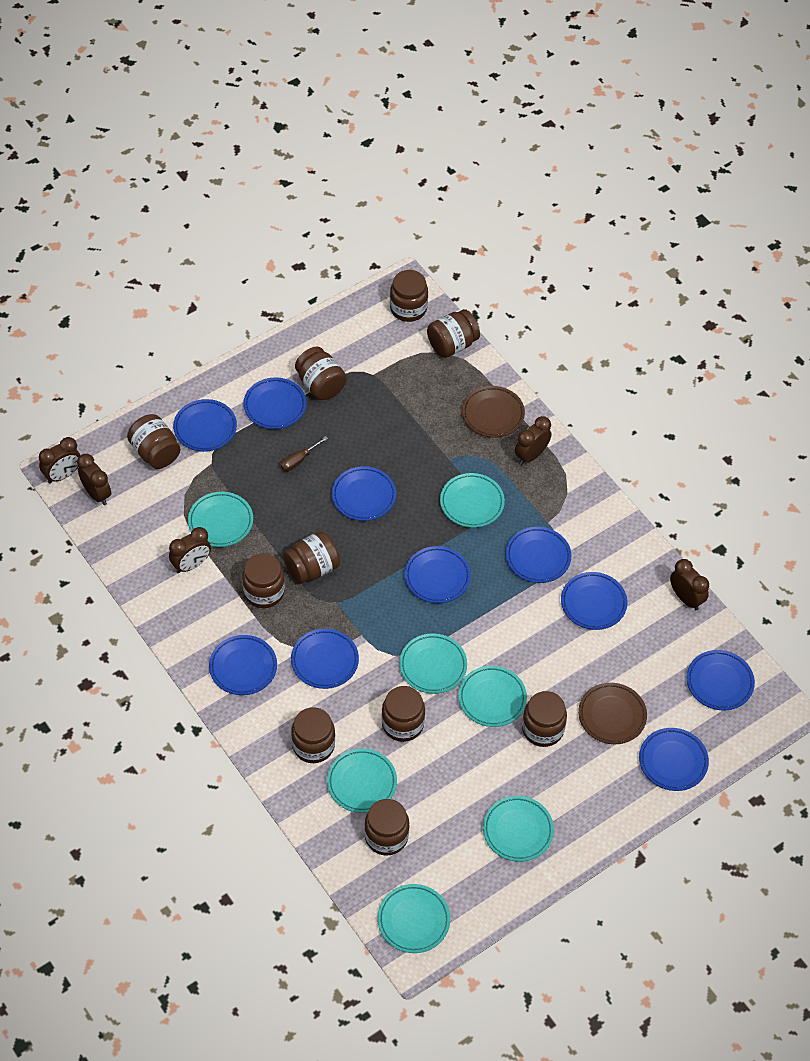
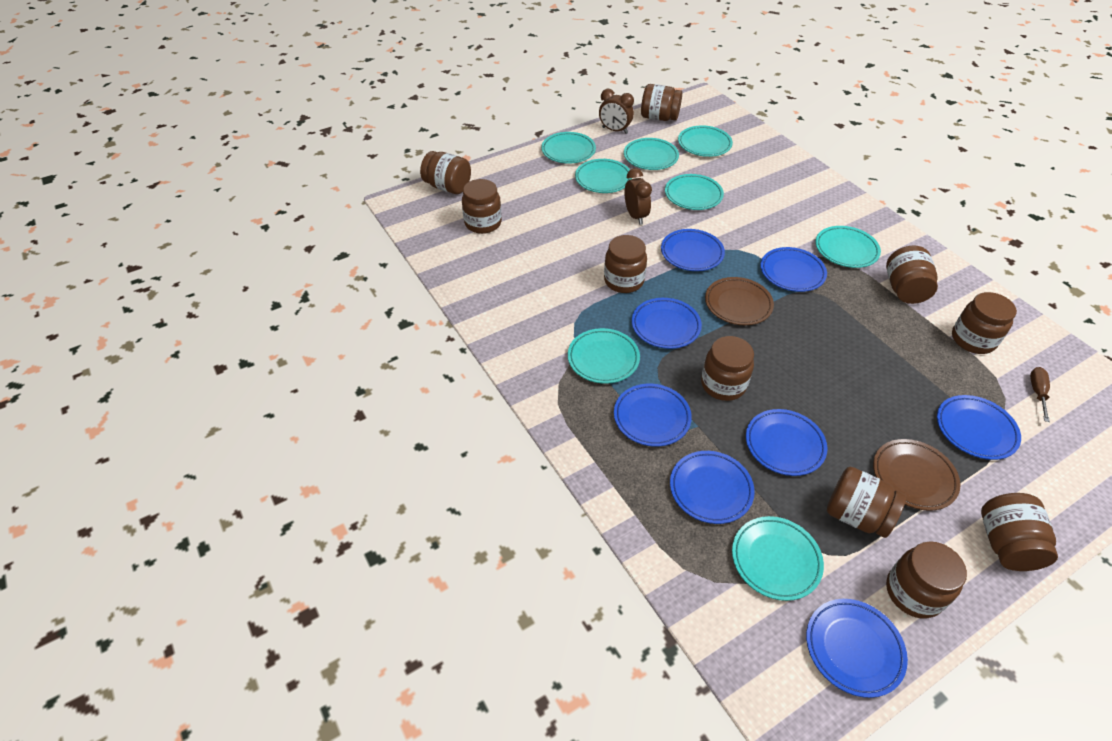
blue plate: 10 -> 8
brown clock: 5 -> 2
turquoise plate: 7 -> 8

